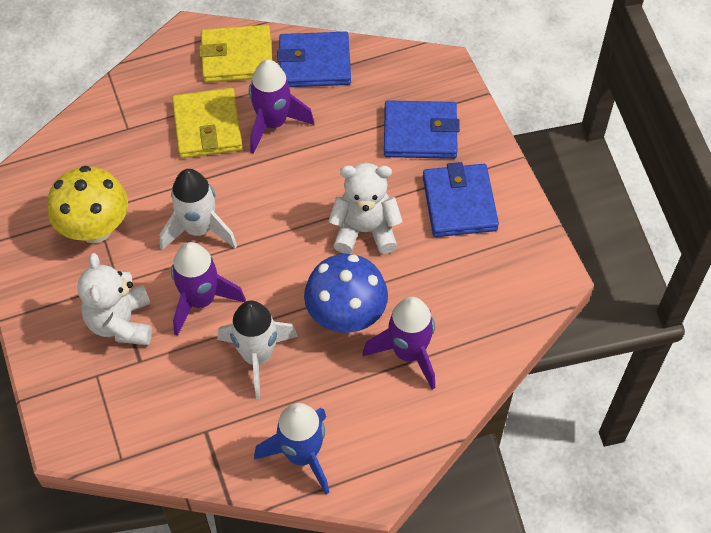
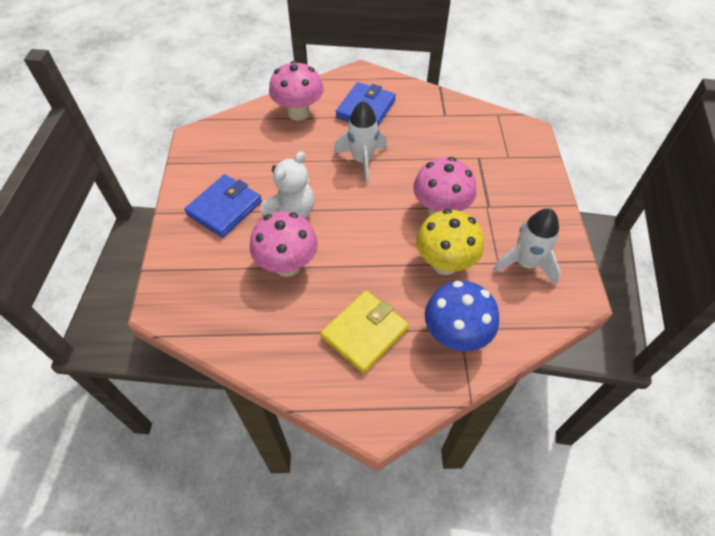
blue rocket: 1 -> 0
blue wallet: 3 -> 2
pink mushroom: 0 -> 3
purple rocket: 3 -> 0
white teddy bear: 2 -> 1
yellow wallet: 2 -> 1

